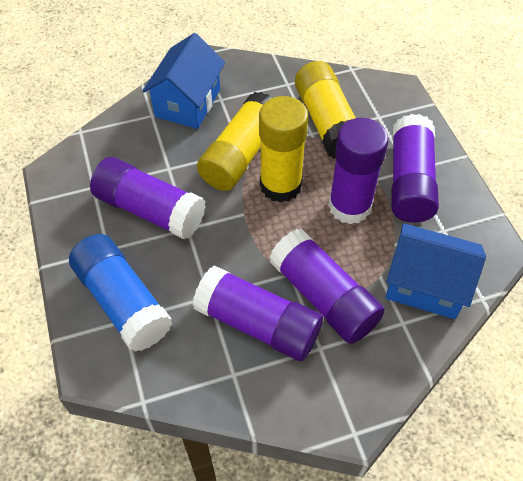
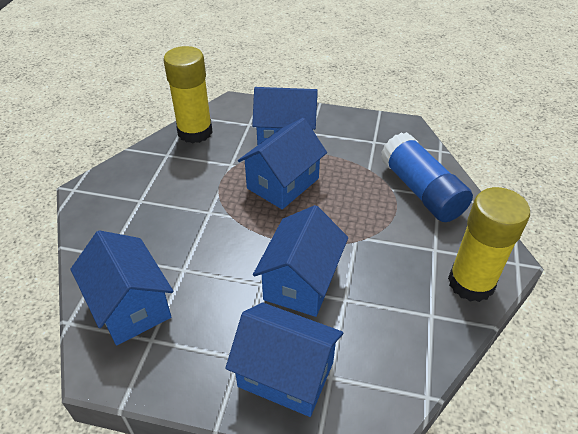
blue house: 2 -> 5
purple glue stick: 5 -> 0
yellow glue stick: 3 -> 2

